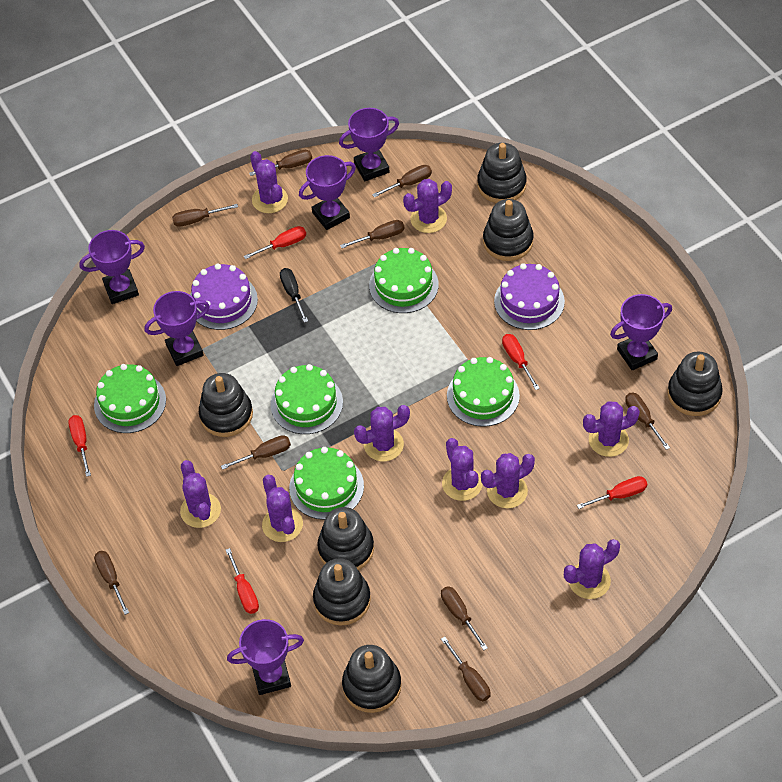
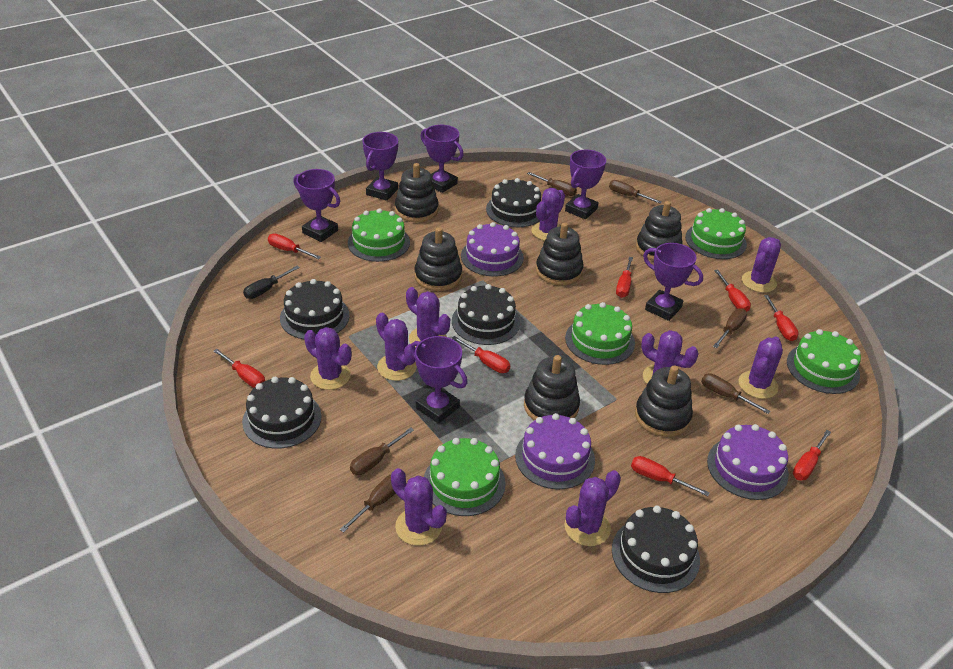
black cake: 0 -> 5
black stacking toy: 7 -> 6
brown screwdriver: 9 -> 6
purple cake: 2 -> 3
red screwdriver: 5 -> 8

